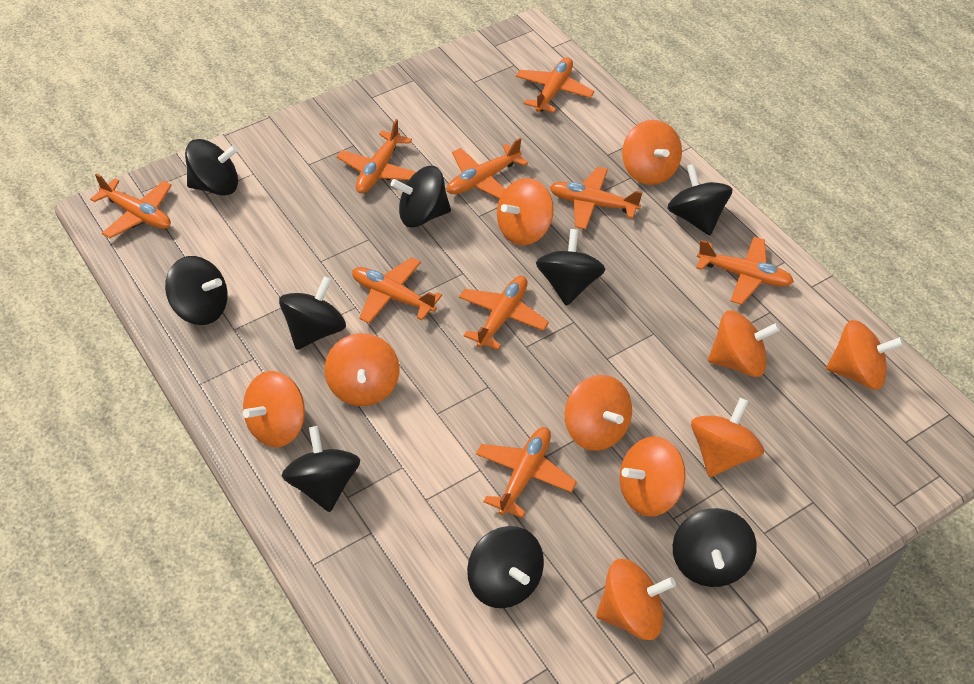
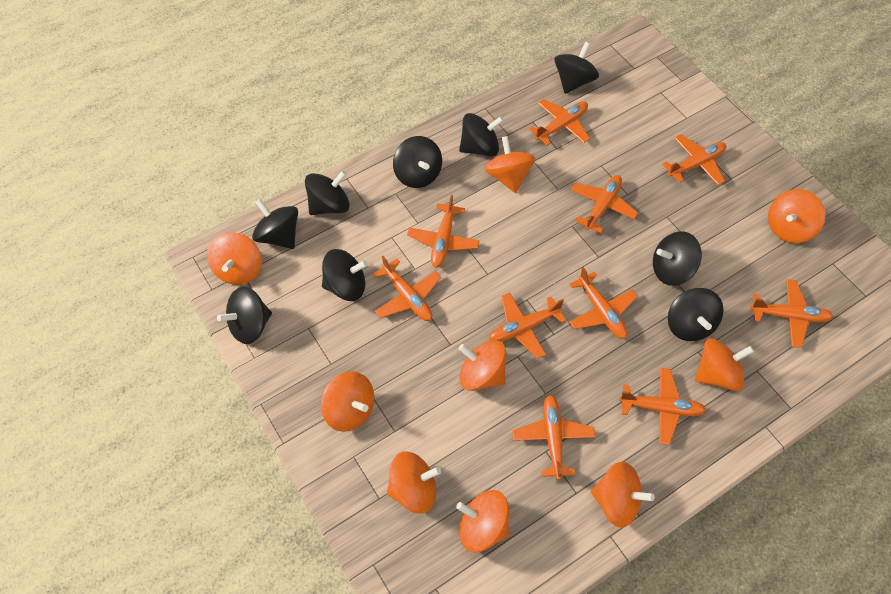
orange plane: 9 -> 10
orange spinning top: 10 -> 9

